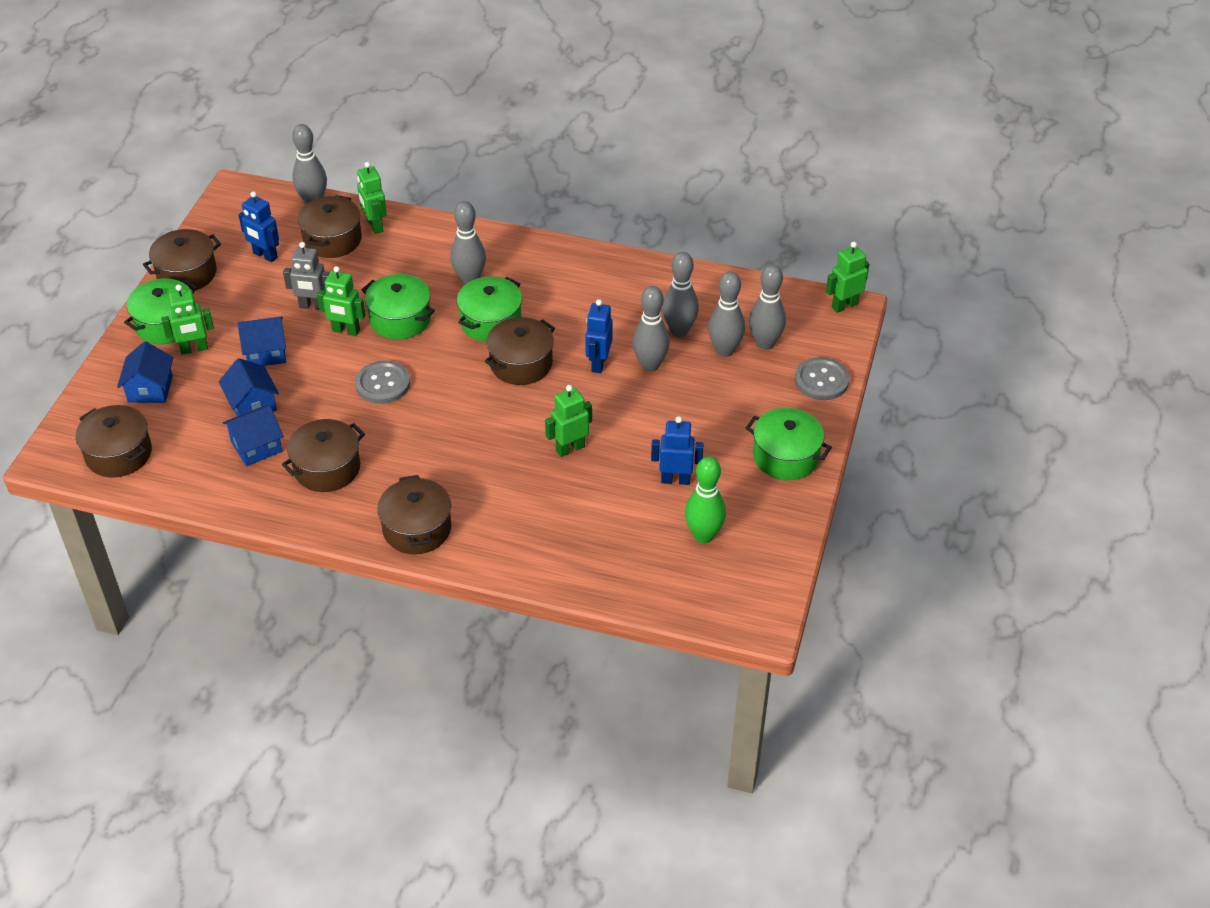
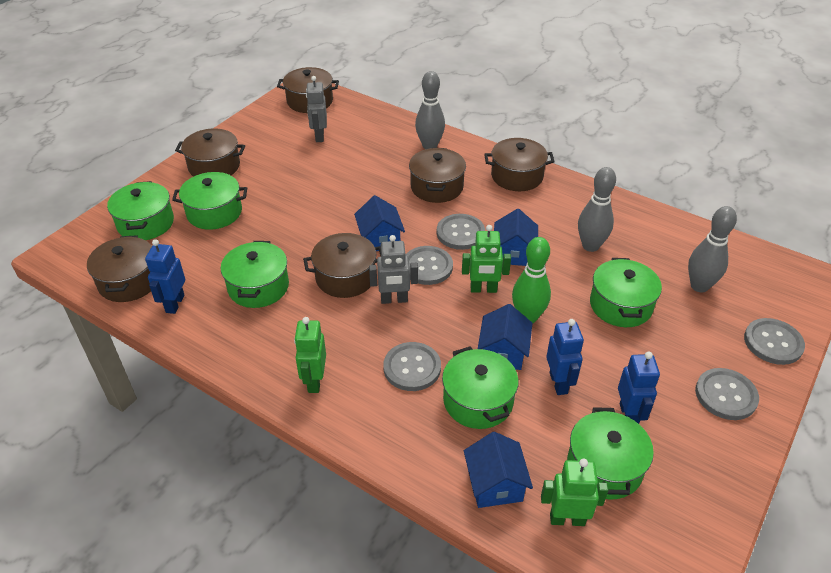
green pot: 4 -> 6
green robot: 5 -> 3
grey bowling pin: 6 -> 3
grey button: 2 -> 5
grey robot: 1 -> 2

